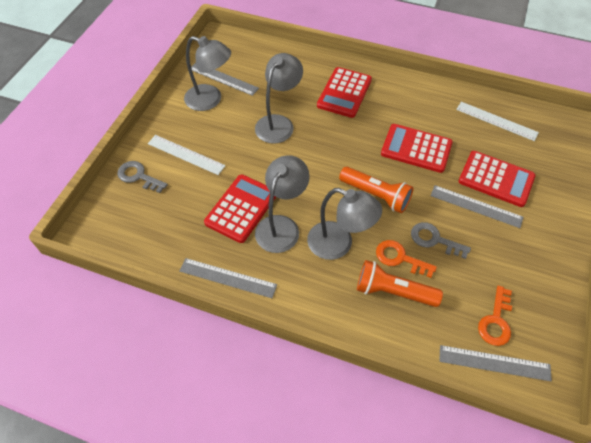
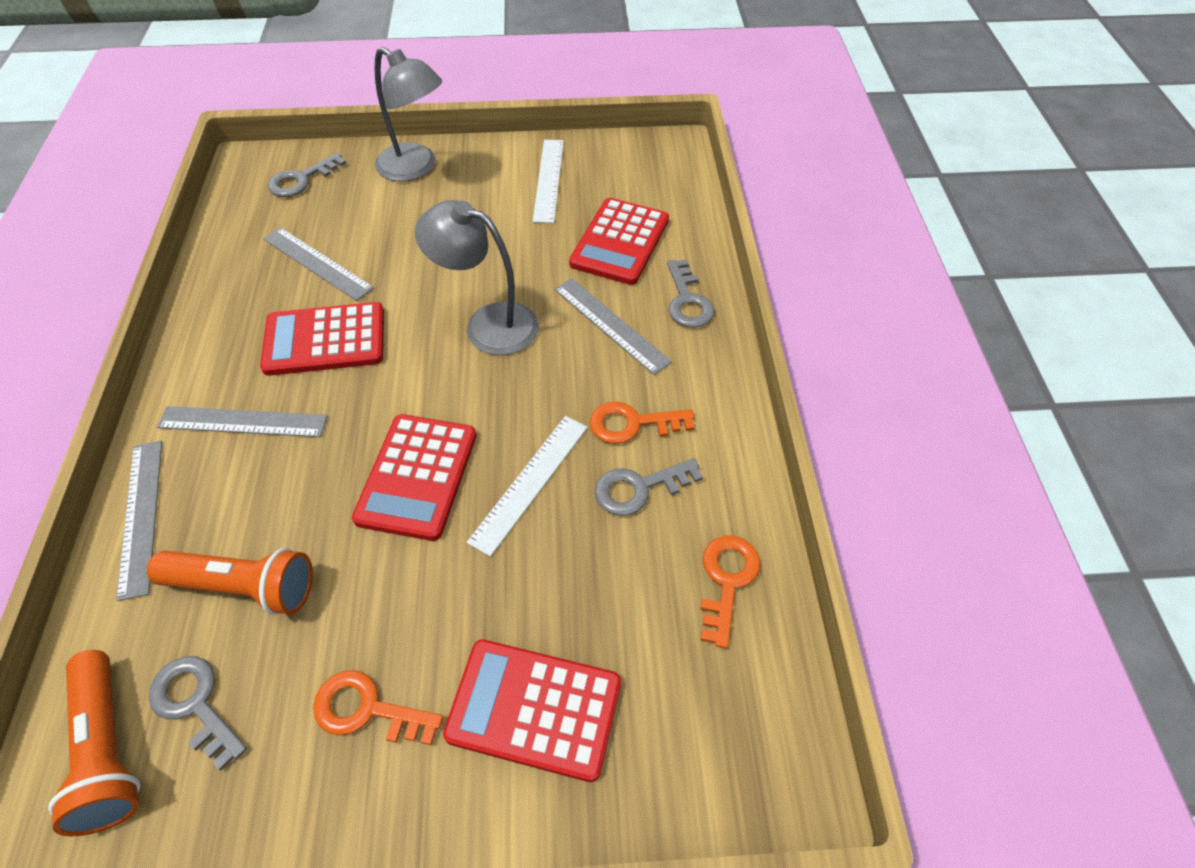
grey key: 2 -> 4
grey lamp: 4 -> 2
orange key: 2 -> 3

